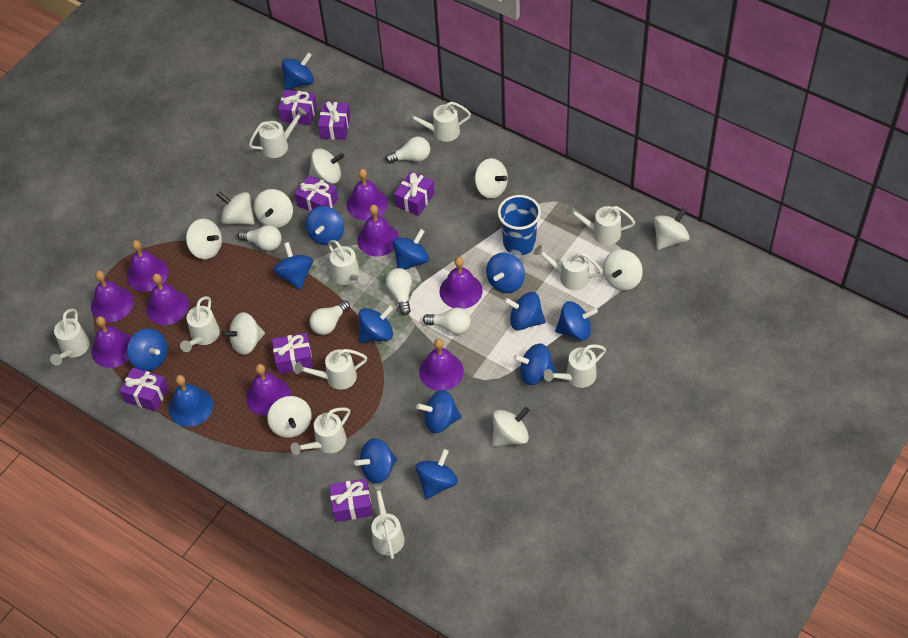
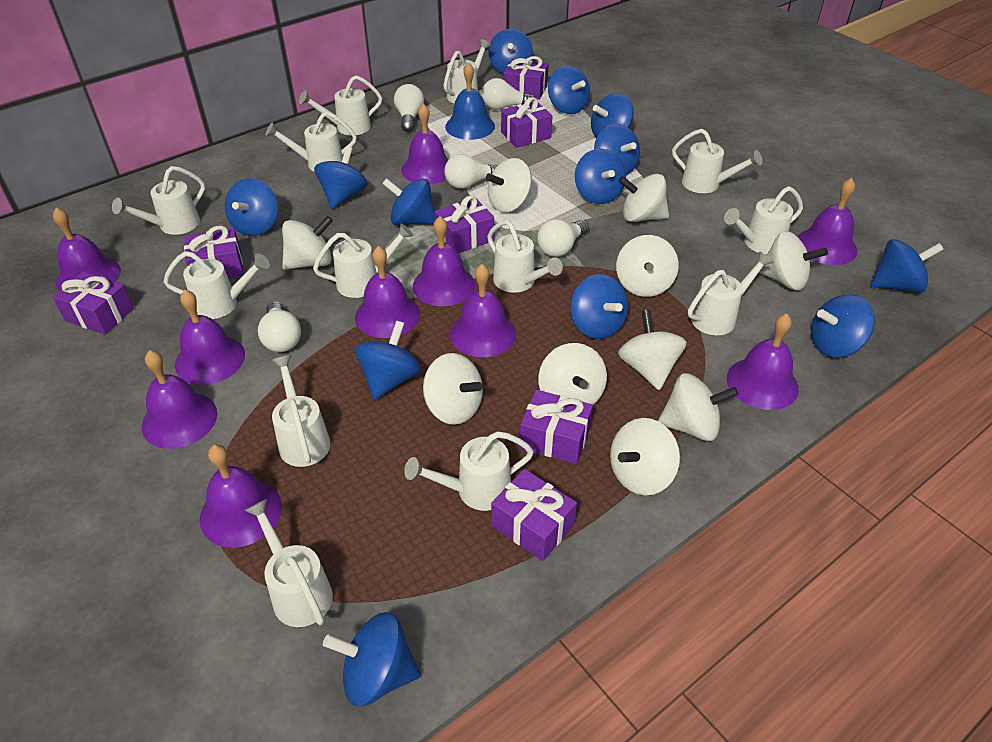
blue cup: 1 -> 0
purple bell: 9 -> 10
white watering can: 11 -> 13

